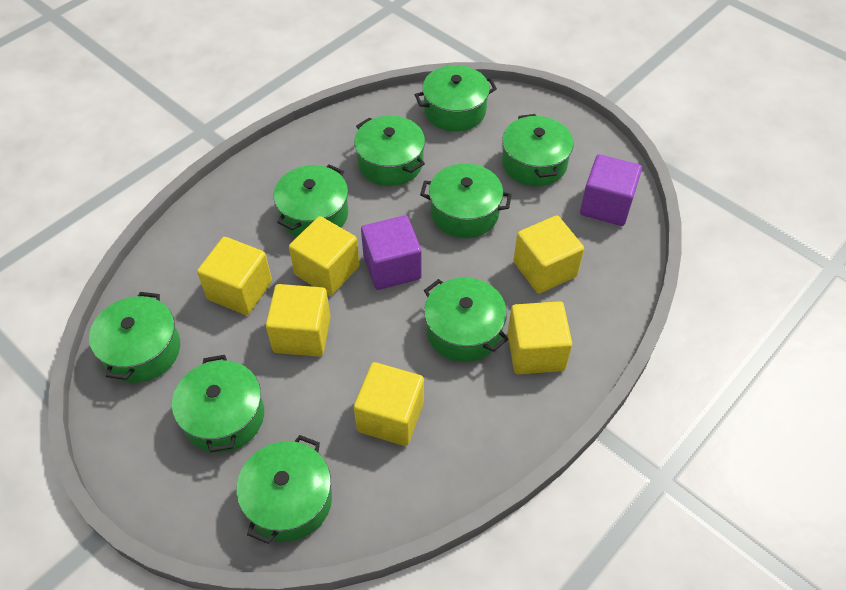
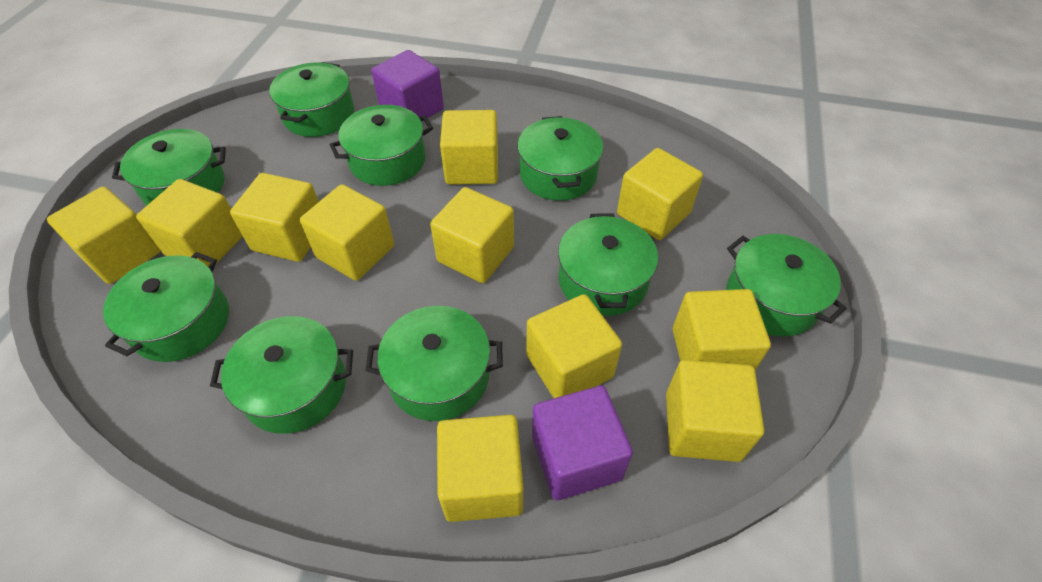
yellow cube: 6 -> 11

